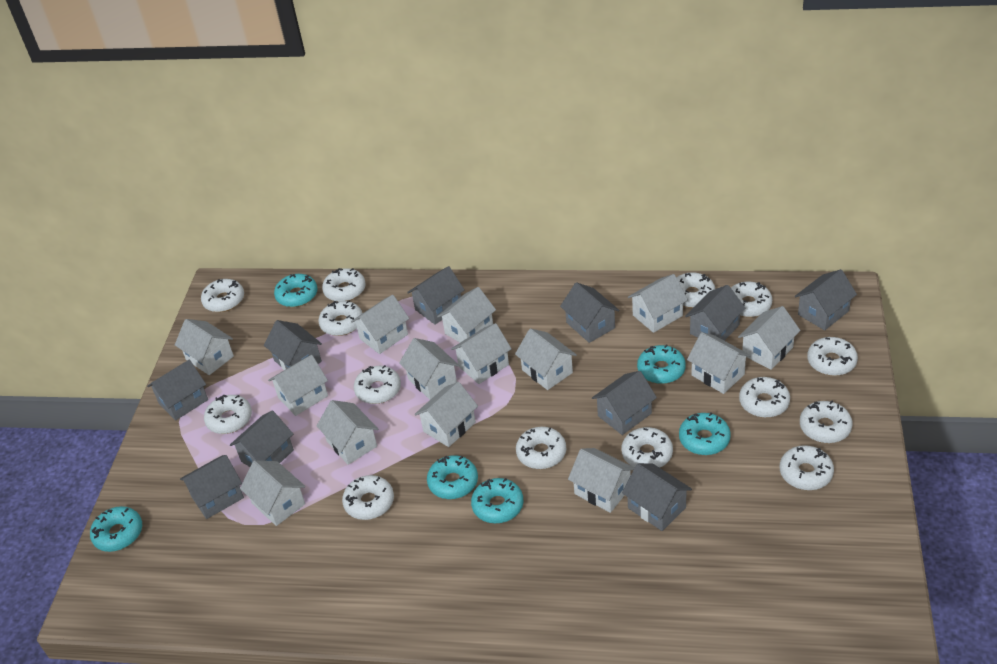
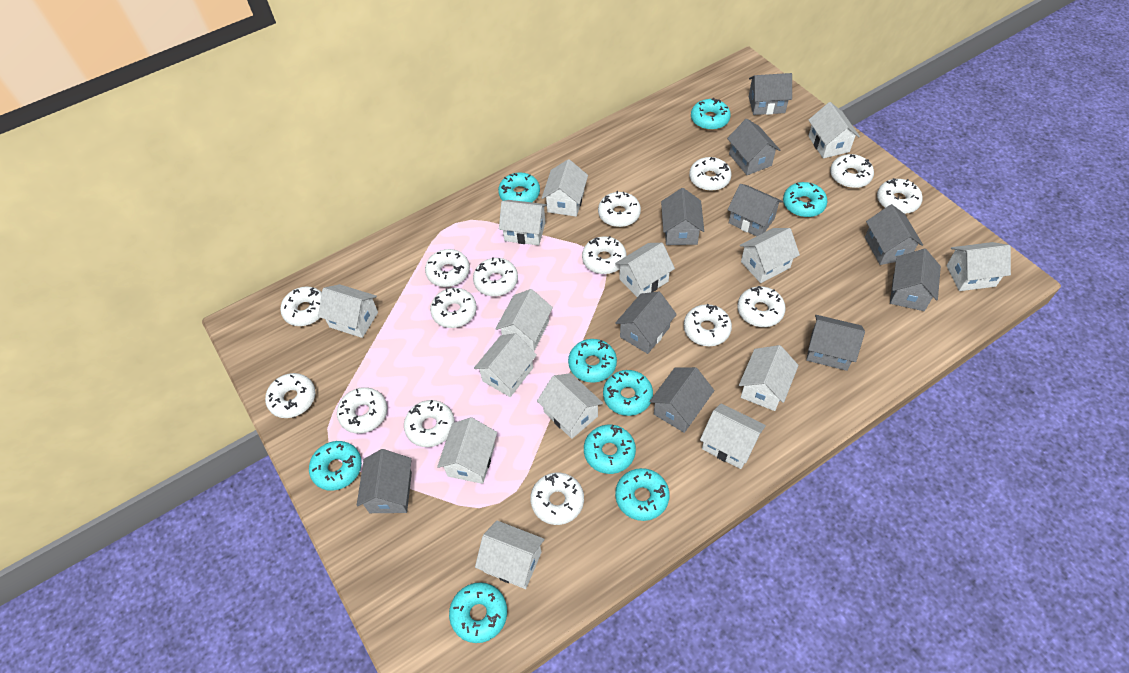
turquoise donut: 6 -> 9
white donut: 14 -> 15

